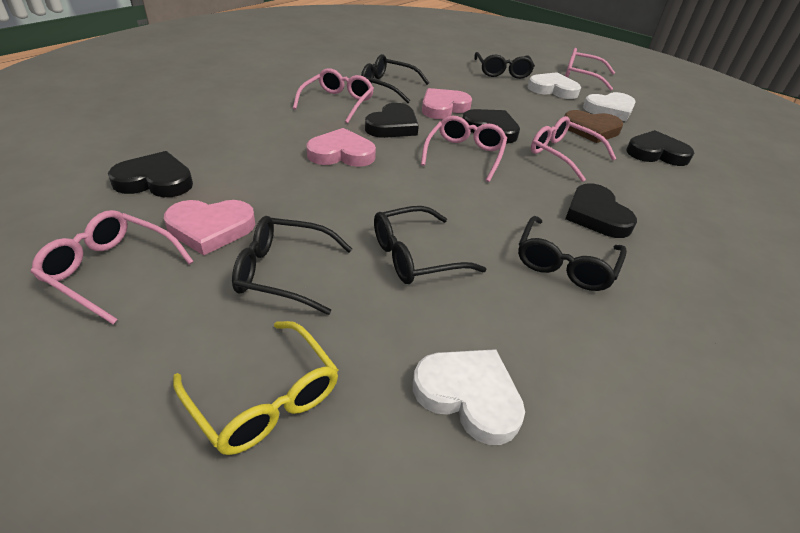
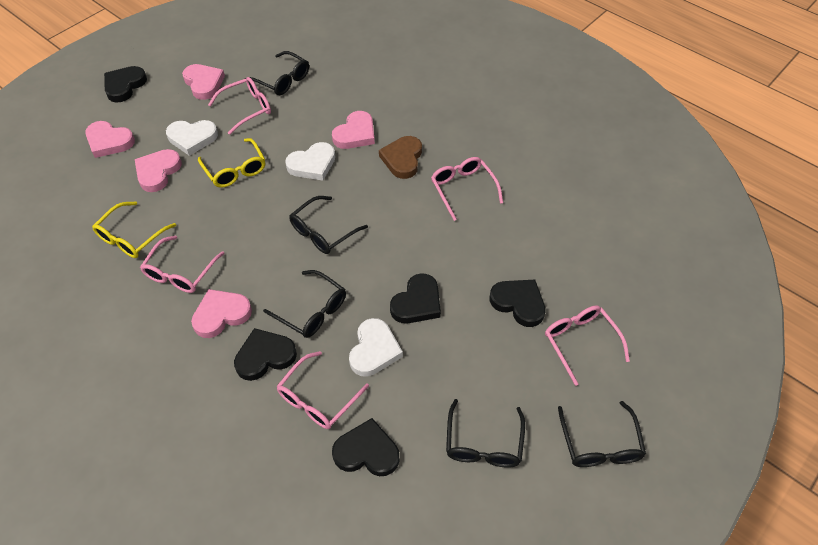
pink heart: 3 -> 5
yellow glasses: 1 -> 2

